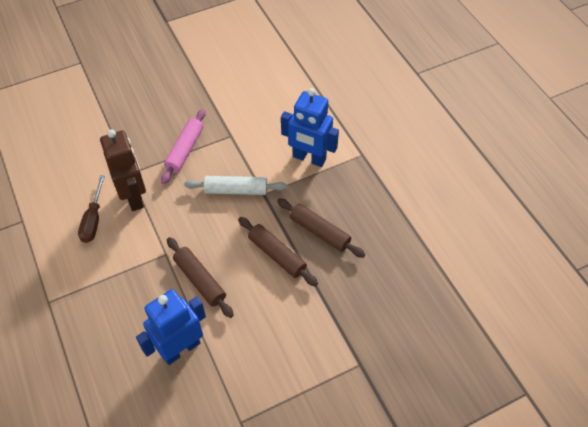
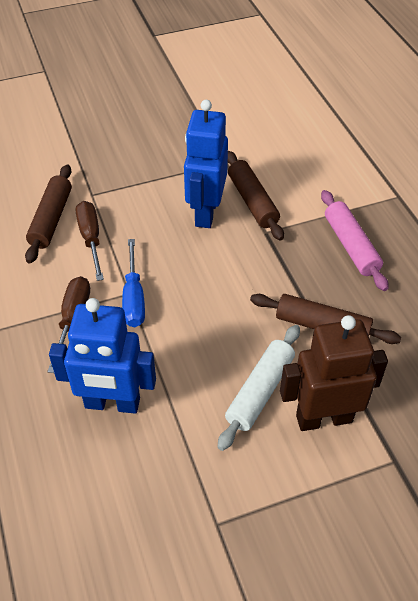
blue screwdriver: 0 -> 1
brown screwdriver: 1 -> 2

